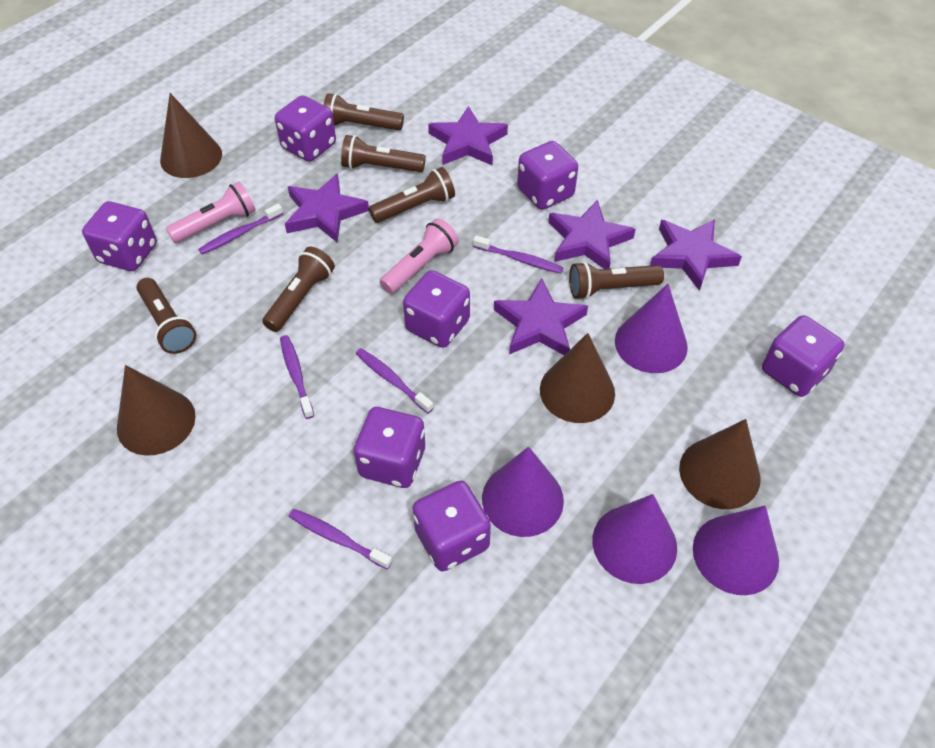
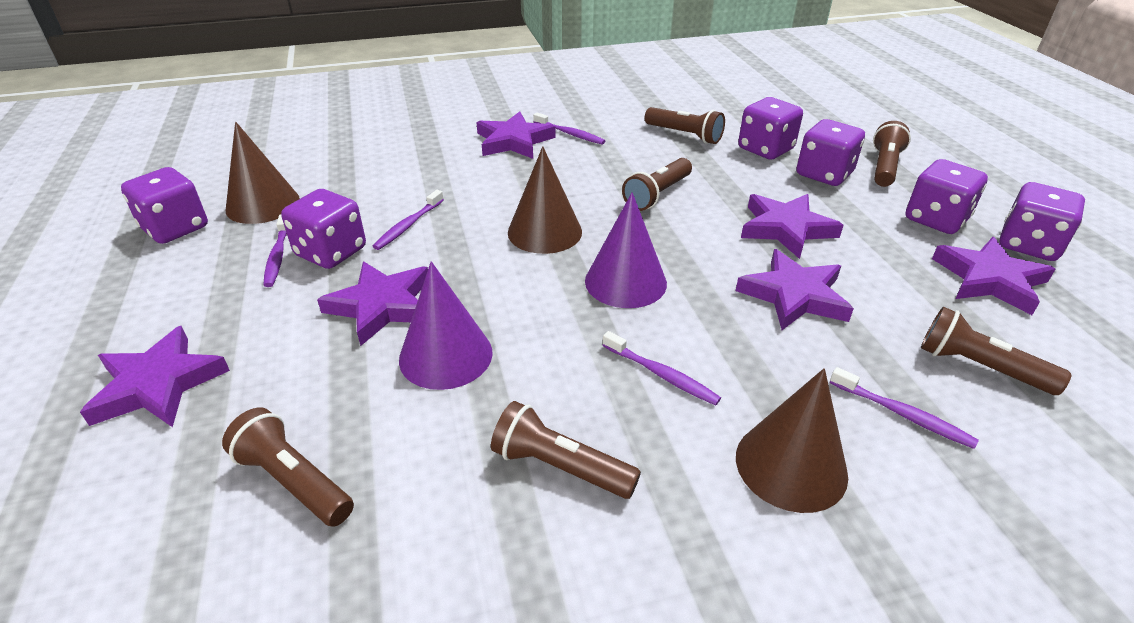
brown cone: 4 -> 3
pink flashlight: 2 -> 0
purple cone: 4 -> 2
purple dice: 7 -> 6
purple star: 5 -> 6

